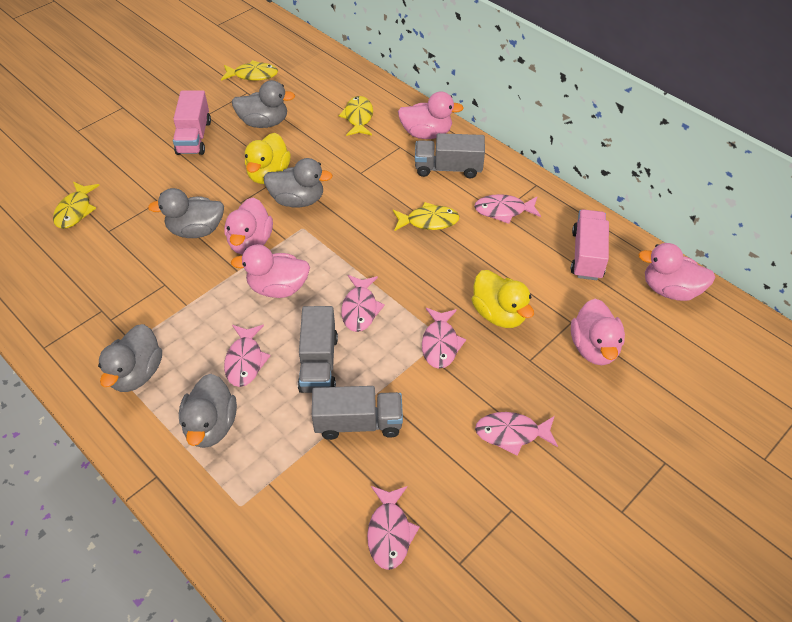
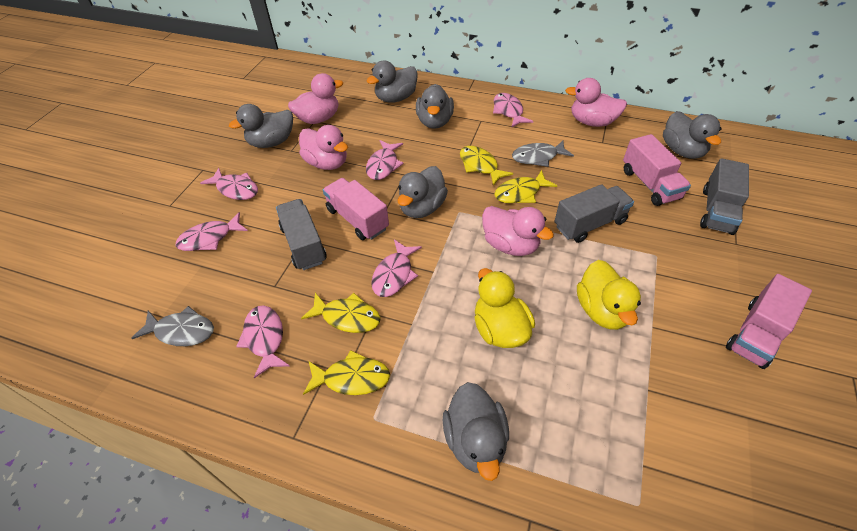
grey duck: 5 -> 6
grey fish: 0 -> 2
pink duck: 5 -> 4
pink truck: 2 -> 3

